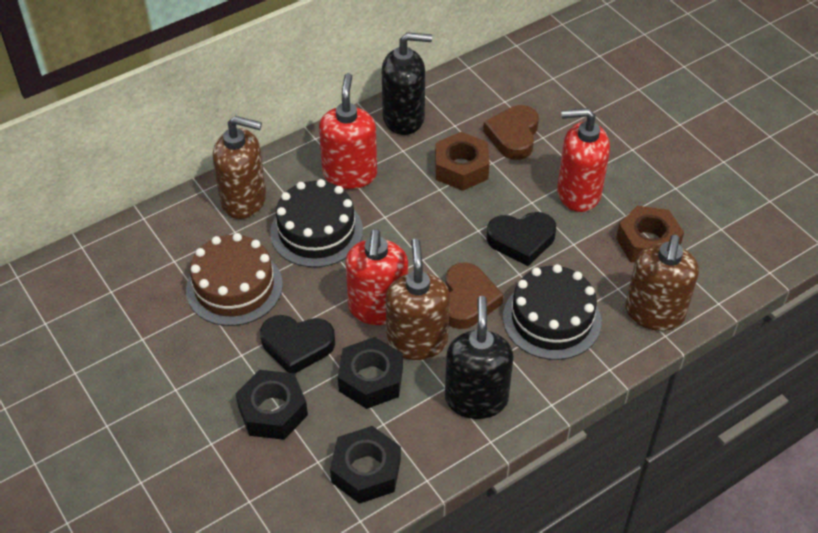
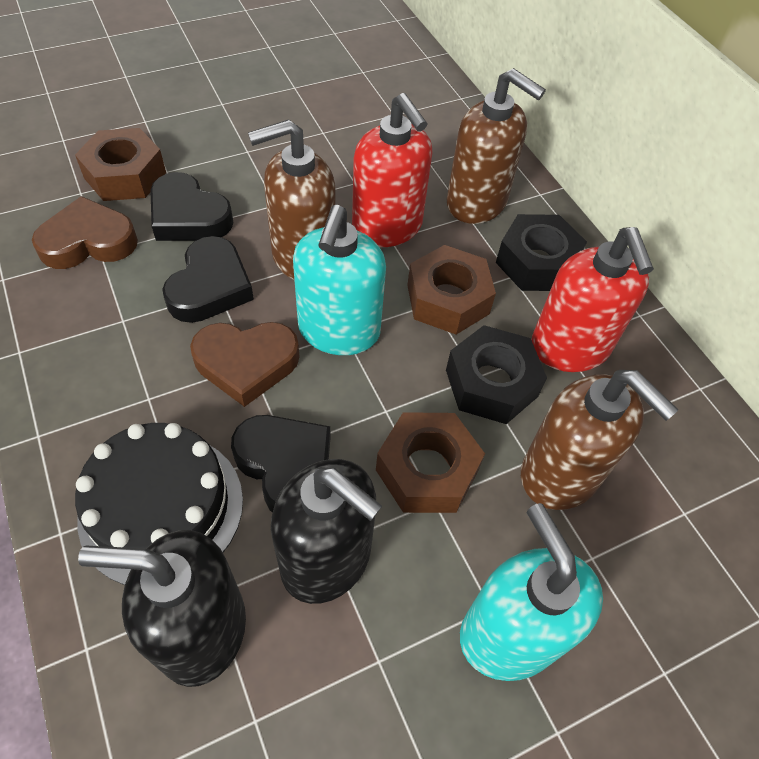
black cake: 2 -> 1
black heart: 2 -> 3
black nut: 3 -> 2
brown cake: 1 -> 0
brown nut: 2 -> 3
red soap dispenser: 3 -> 2
turquoise soap dispenser: 0 -> 2

